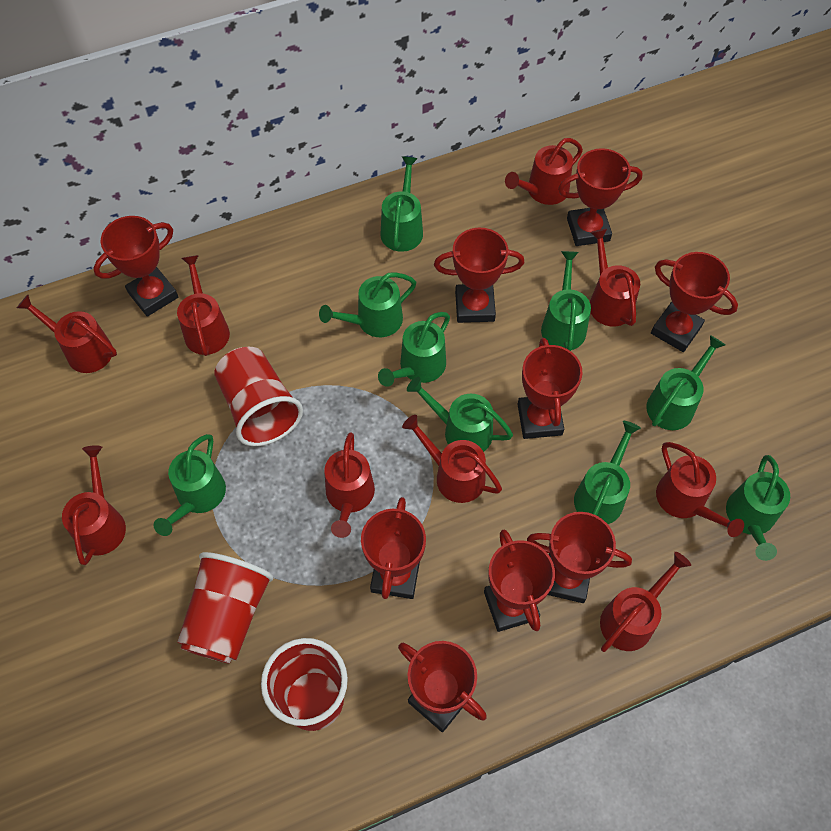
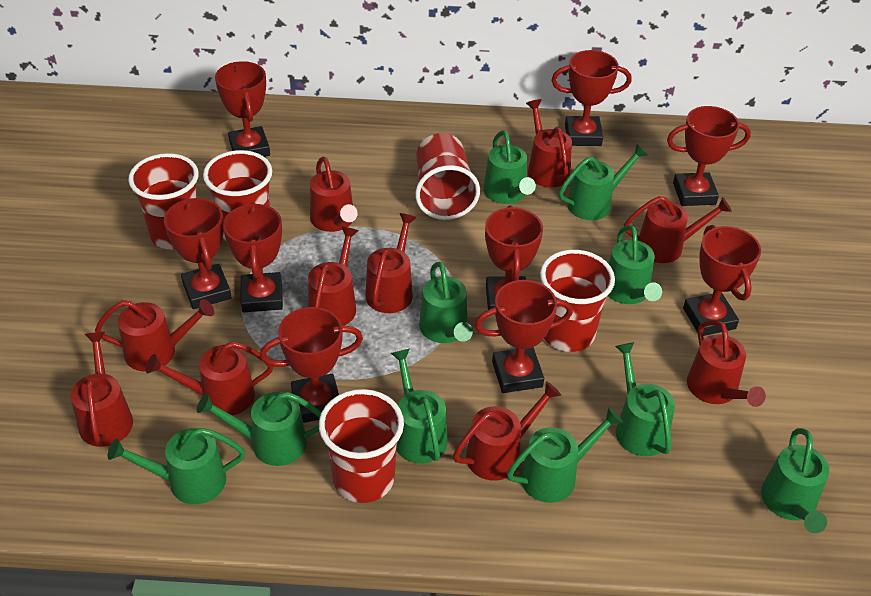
green watering can: 9 -> 10
red cup: 3 -> 5
red watering can: 9 -> 10

